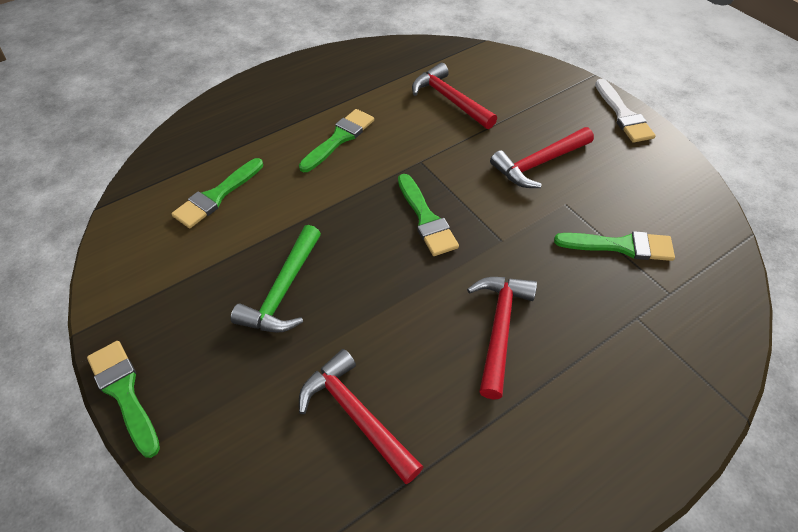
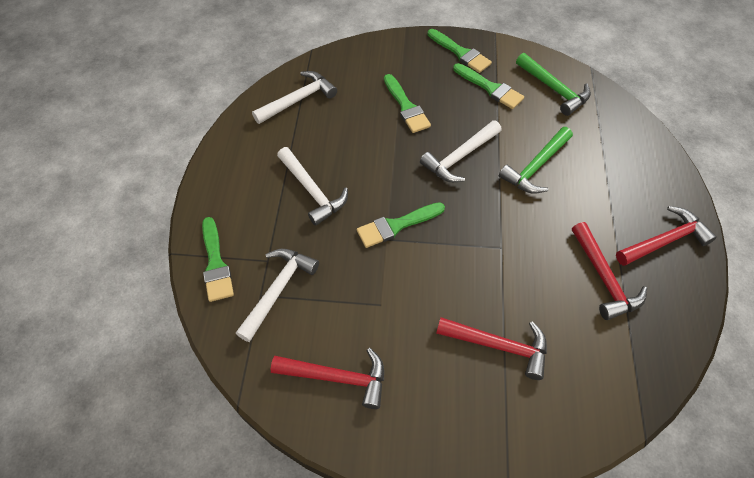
green hammer: 1 -> 2
white brush: 1 -> 0
white hammer: 0 -> 4

